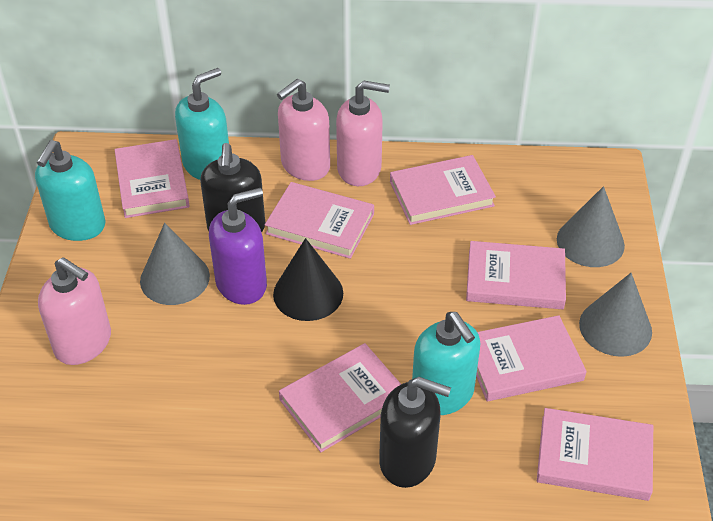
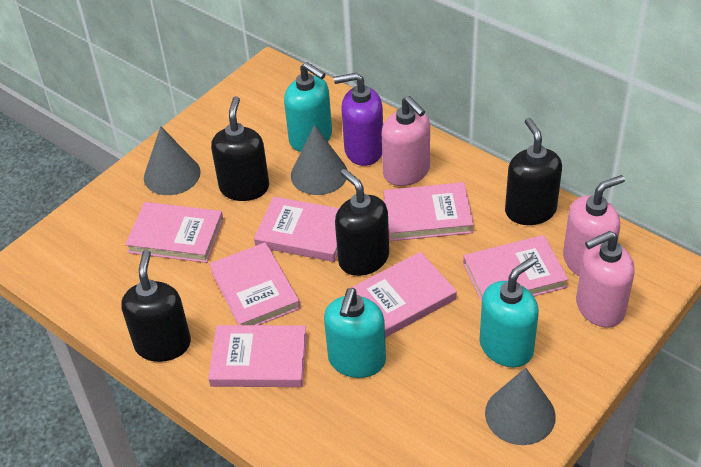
black cone: 1 -> 0
black soap dispenser: 2 -> 4

